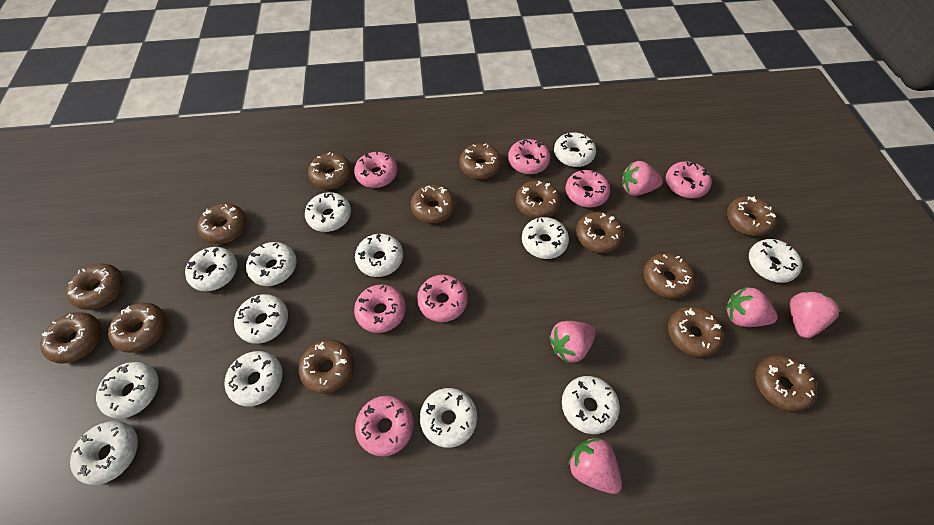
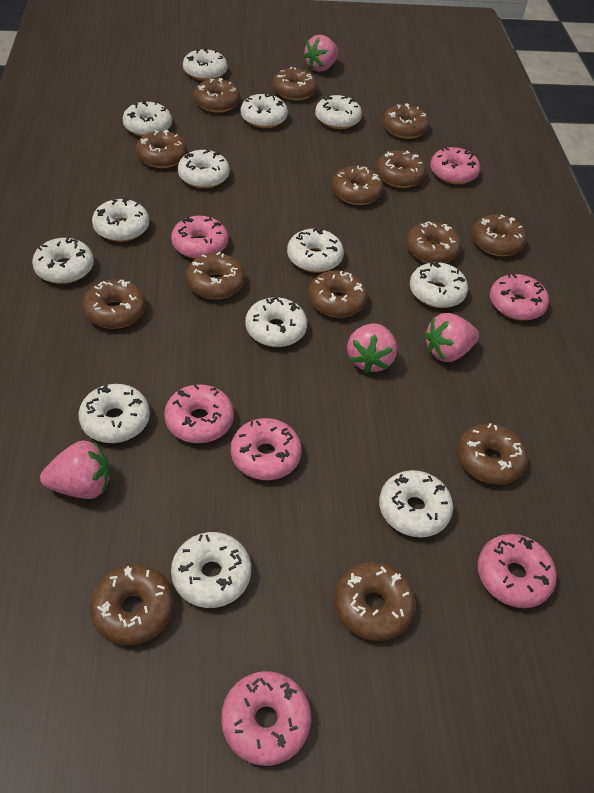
pink strawberry: 5 -> 4

